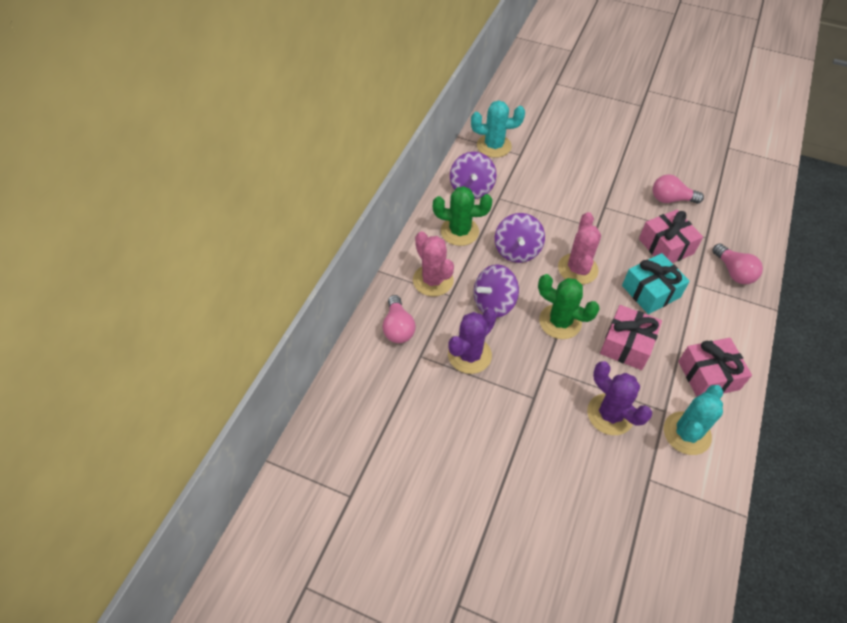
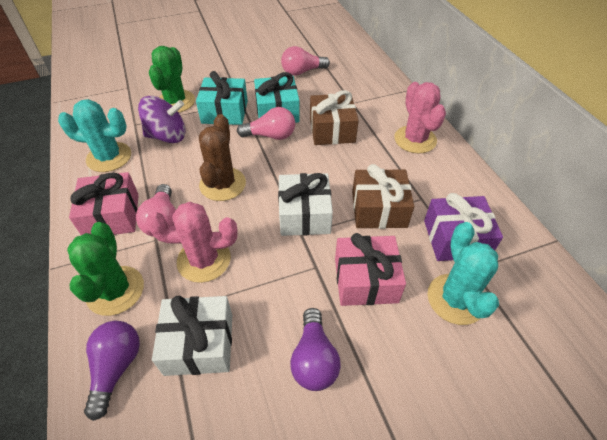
brown cactus: 0 -> 1
brown gift: 0 -> 2
pink gift: 3 -> 2
purple cactus: 2 -> 0
purple gift: 0 -> 1
purple light bulb: 0 -> 2
purple spinning top: 3 -> 1
turquoise gift: 1 -> 2
white gift: 0 -> 2

